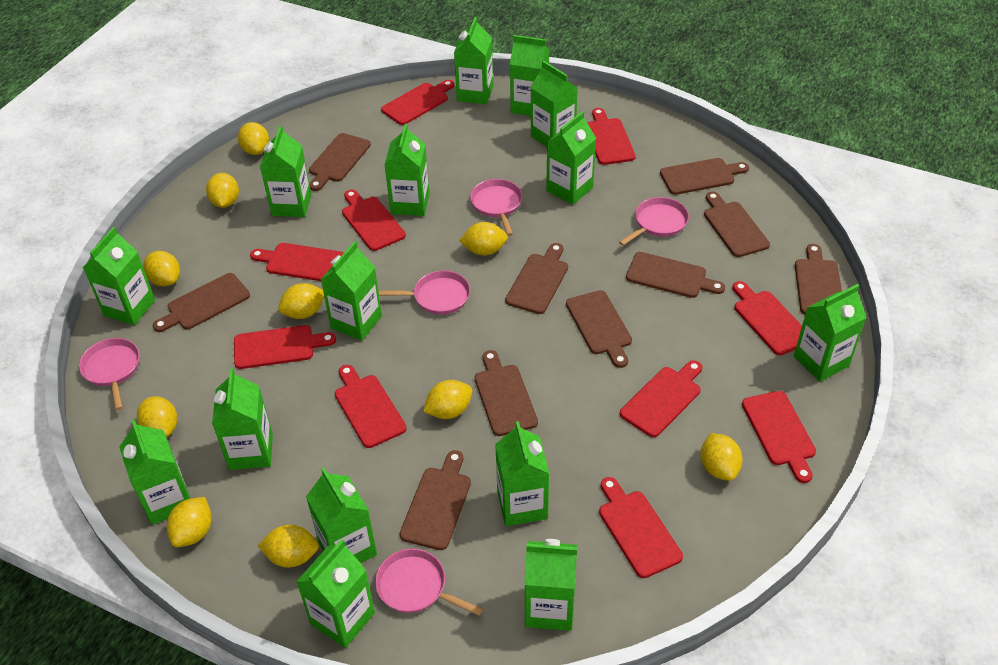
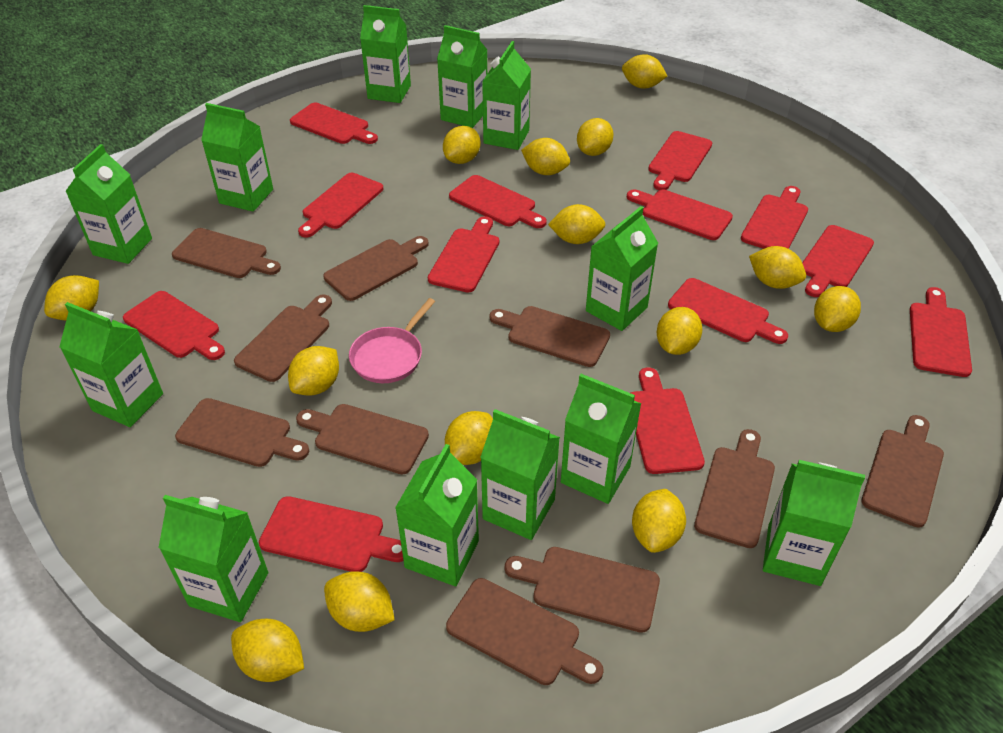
green carton: 15 -> 12
pink pan: 5 -> 1
red cutting board: 10 -> 13
yellow lemon: 10 -> 14

